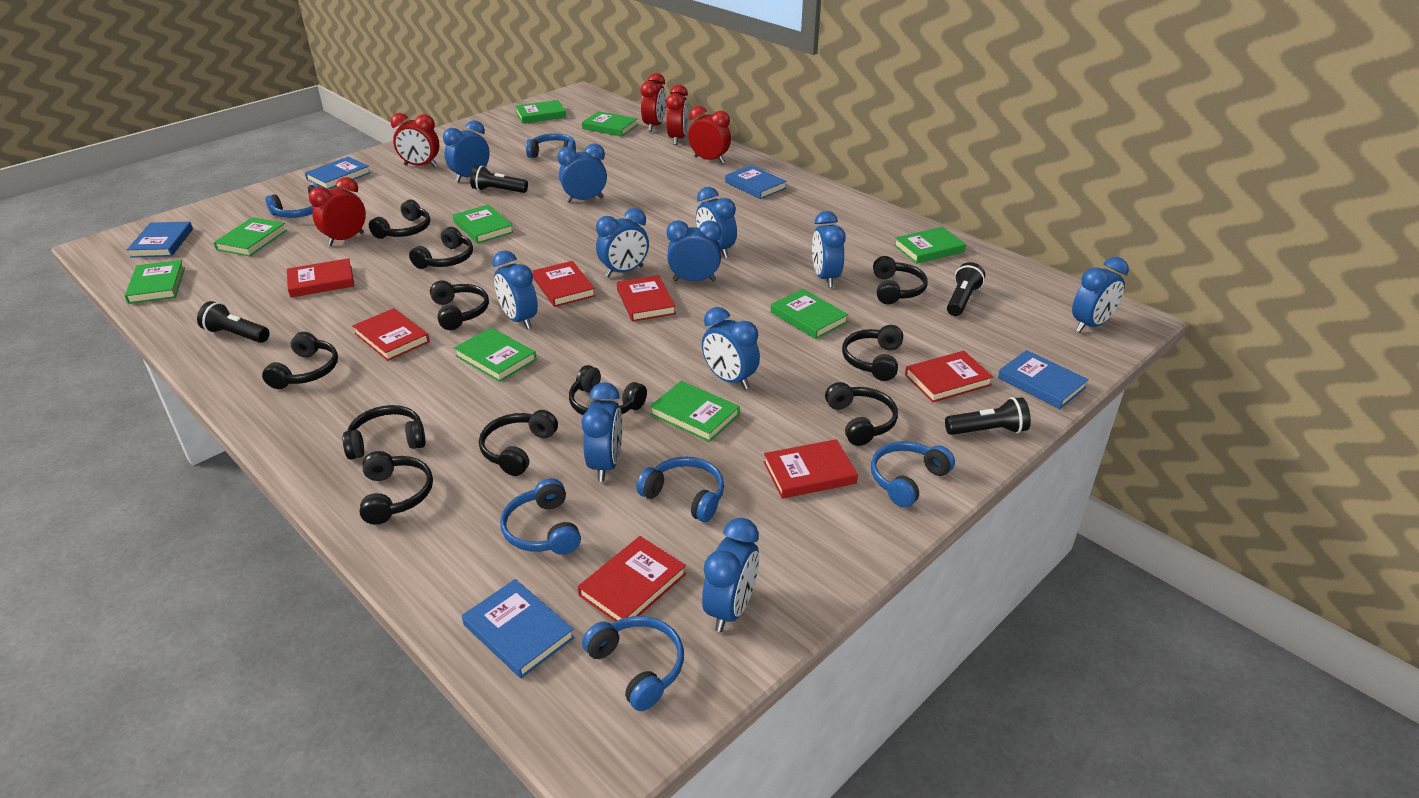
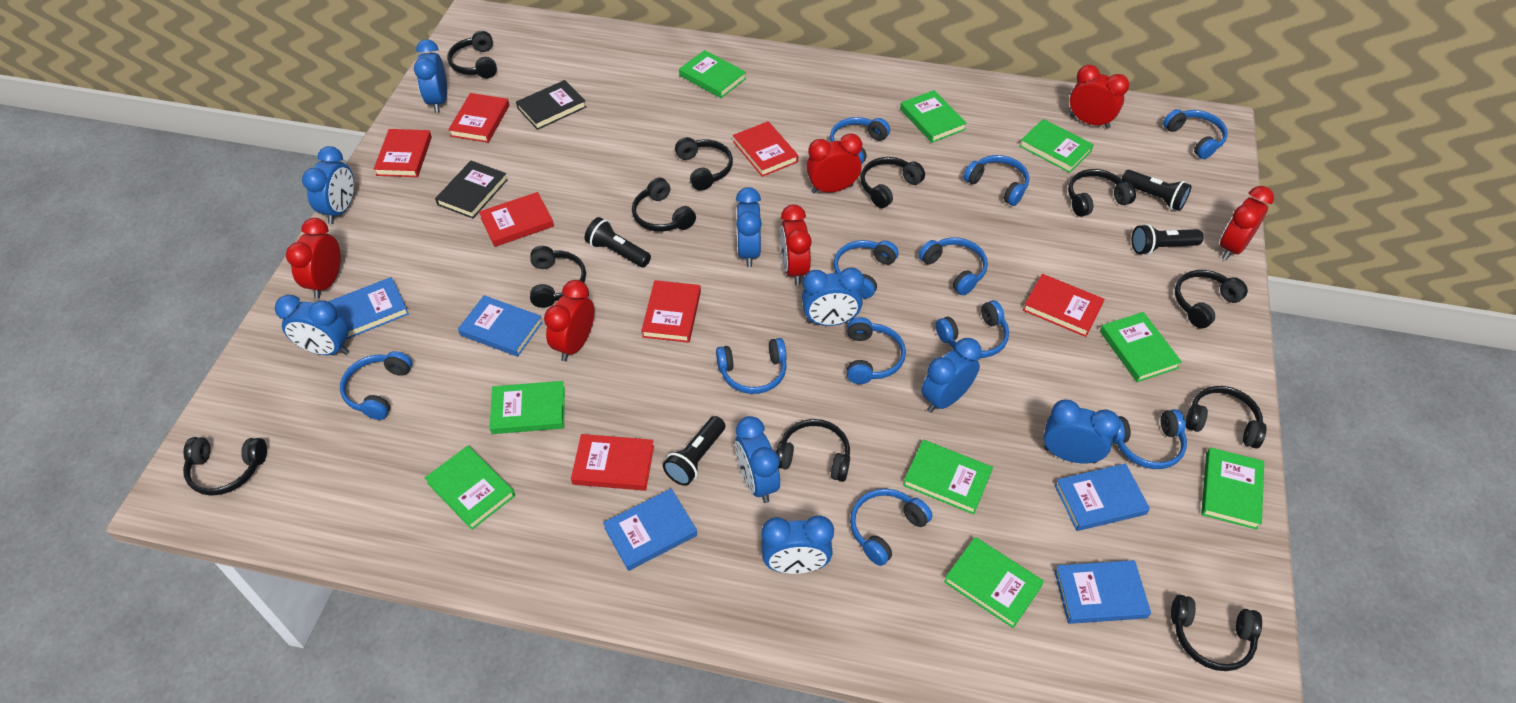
black book: 0 -> 2
blue clock: 11 -> 9
blue headphones: 6 -> 11
red clock: 5 -> 6

